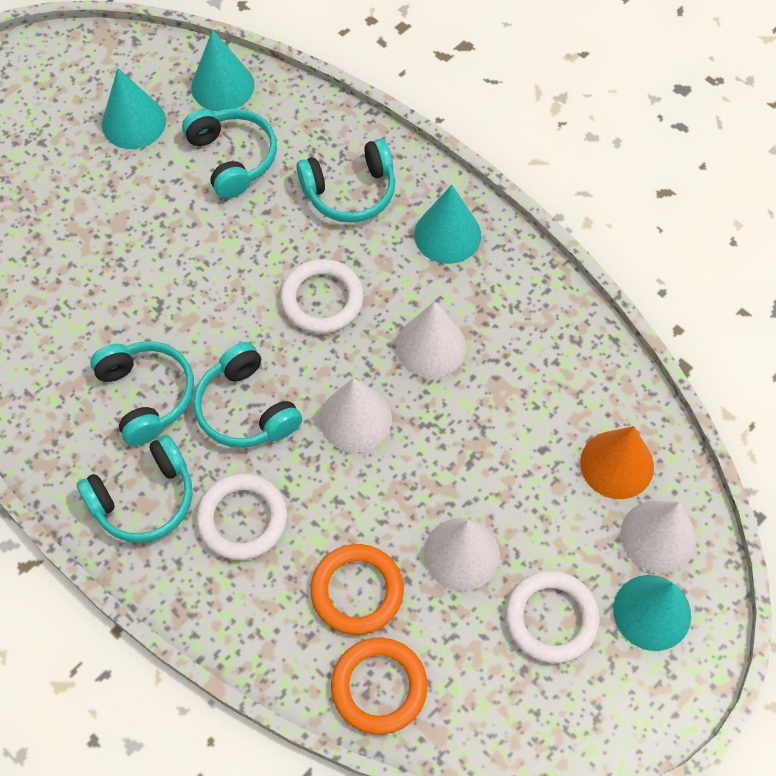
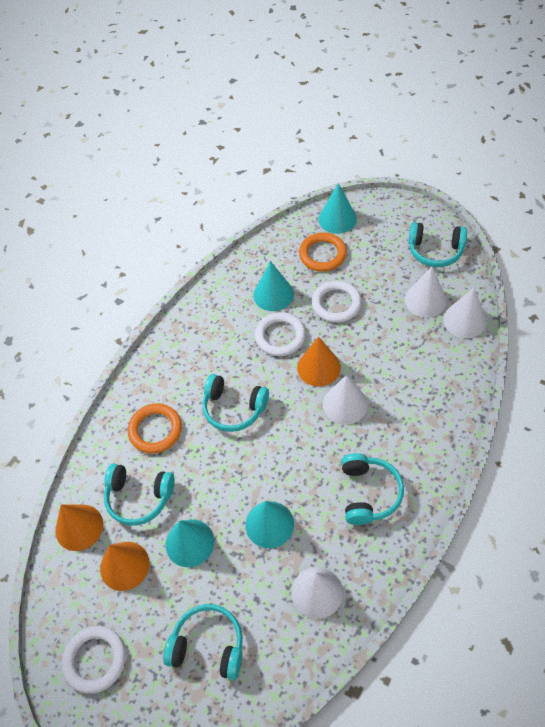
orange cone: 1 -> 3

